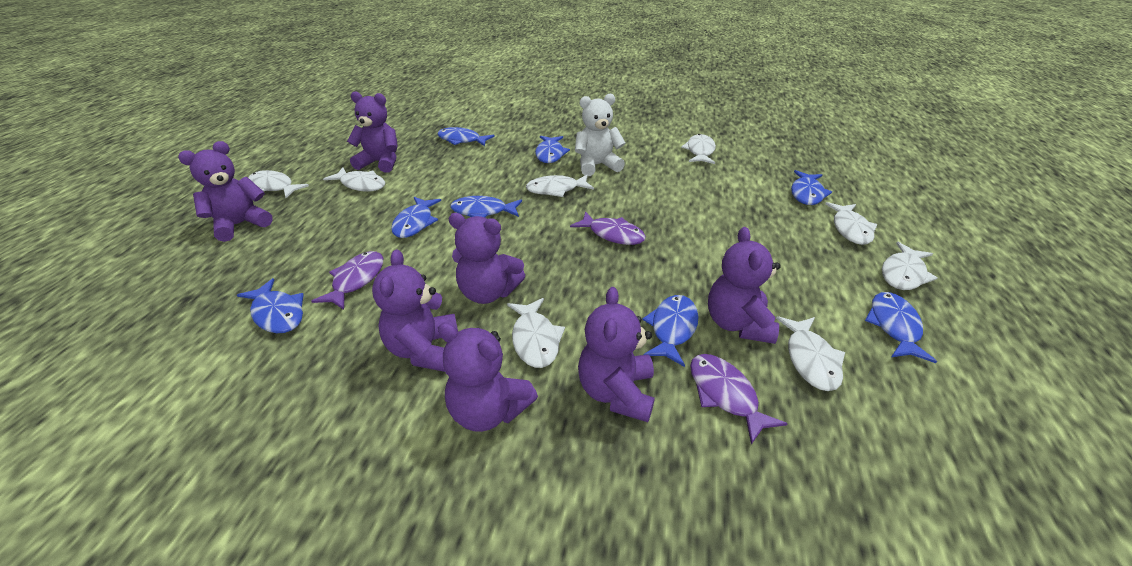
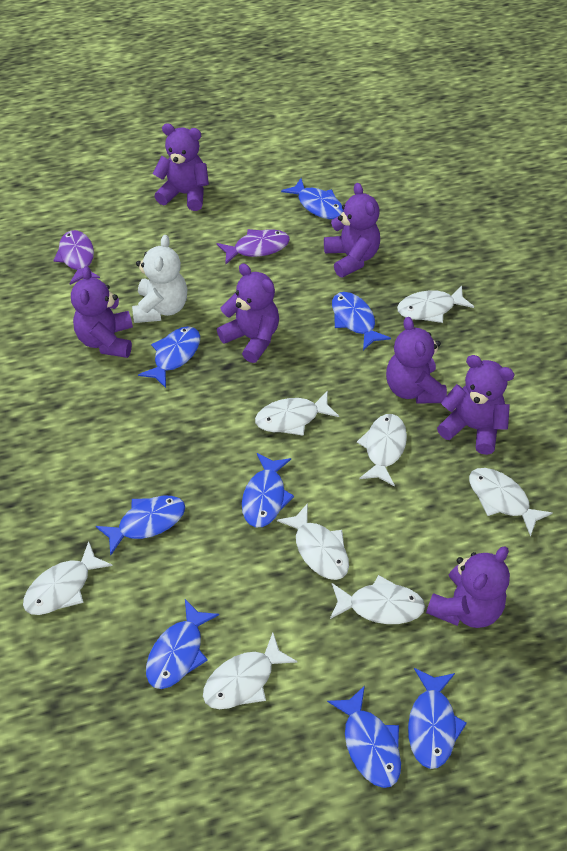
purple fish: 3 -> 2

